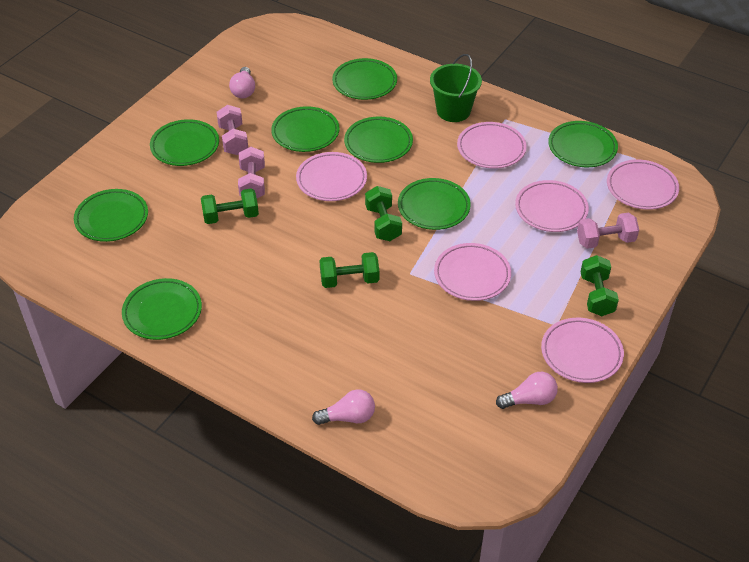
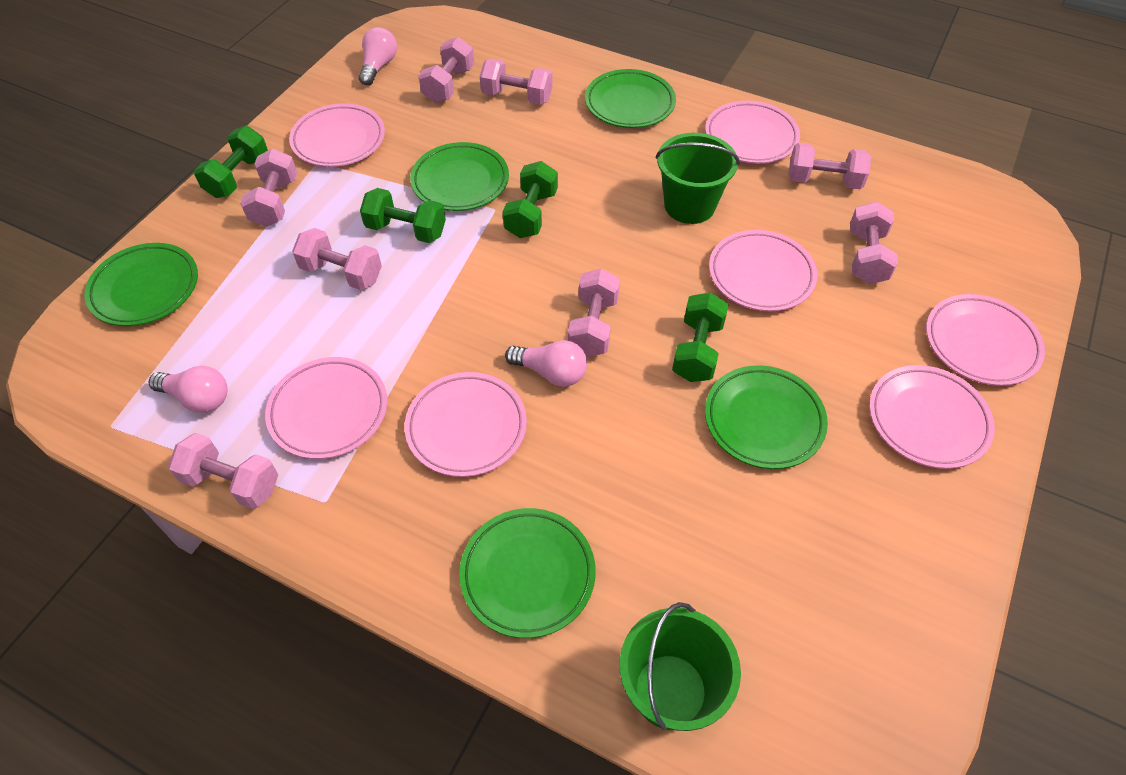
green bucket: 1 -> 2
green plate: 8 -> 5
pink dumbbell: 3 -> 8
pink plate: 6 -> 7

